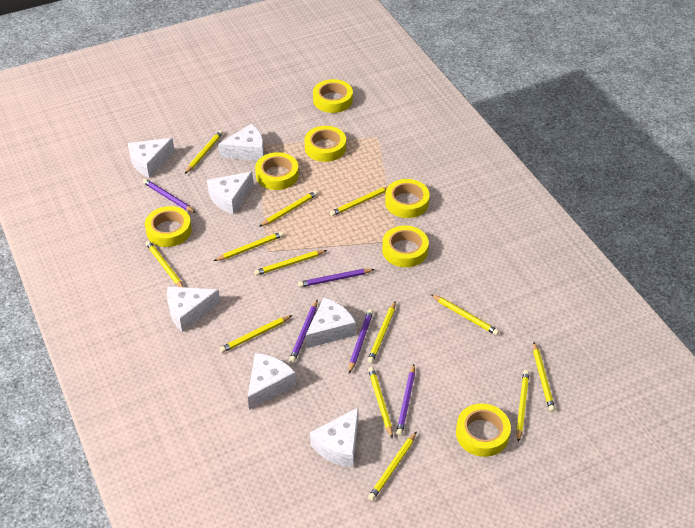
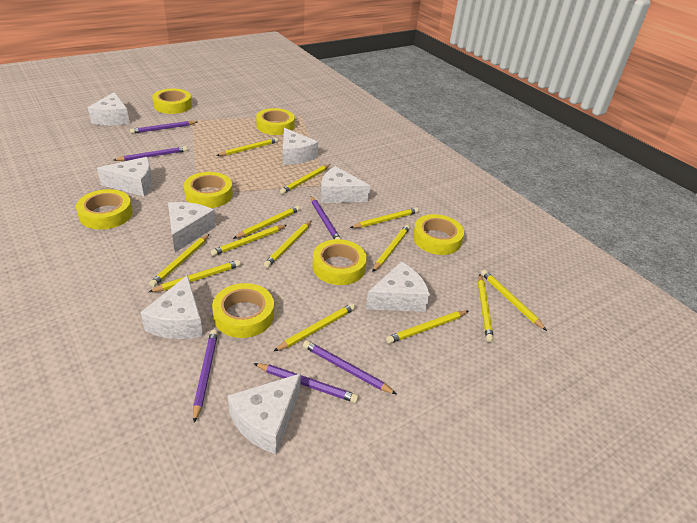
purple pencil: 5 -> 6
white cheese: 7 -> 8

